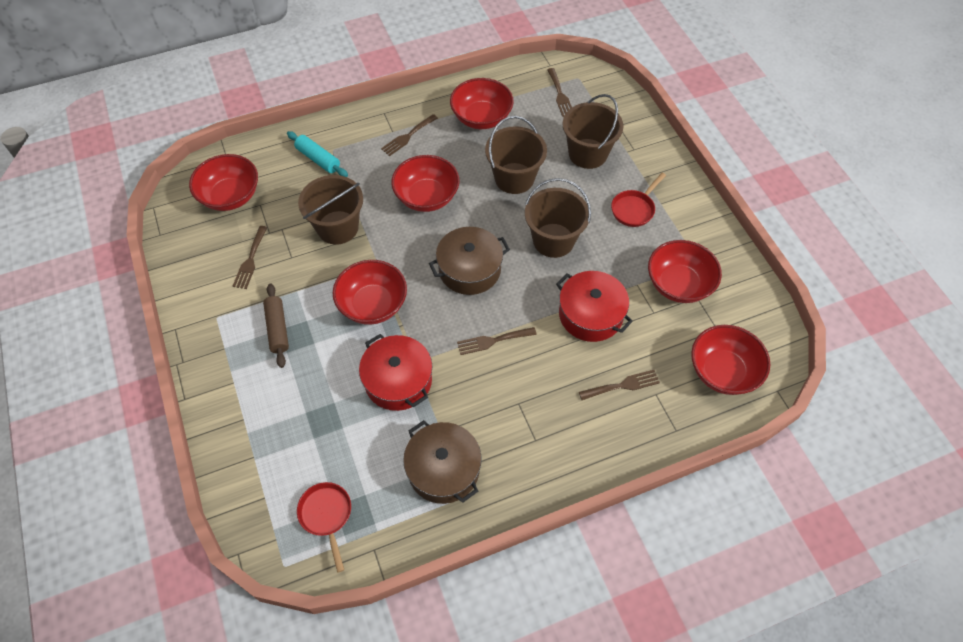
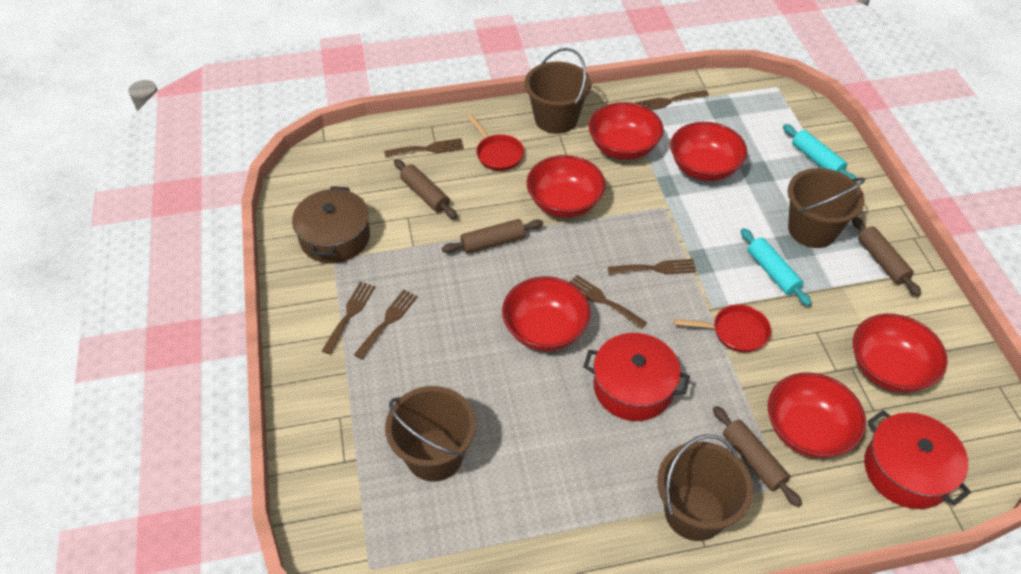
brown fork: 5 -> 6
brown pot: 2 -> 1
brown rolling pin: 1 -> 4
turquoise rolling pin: 1 -> 2

